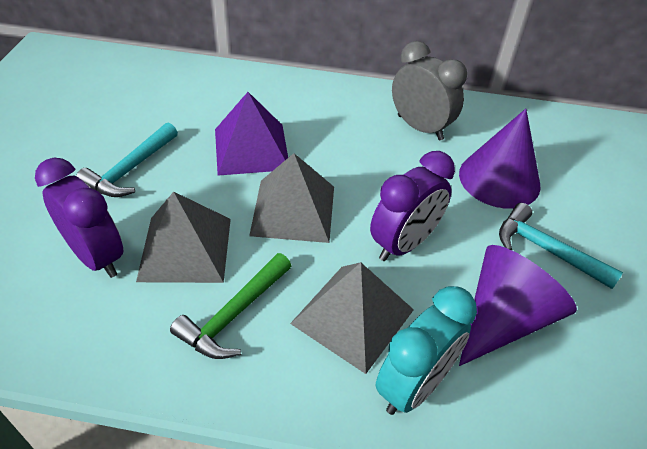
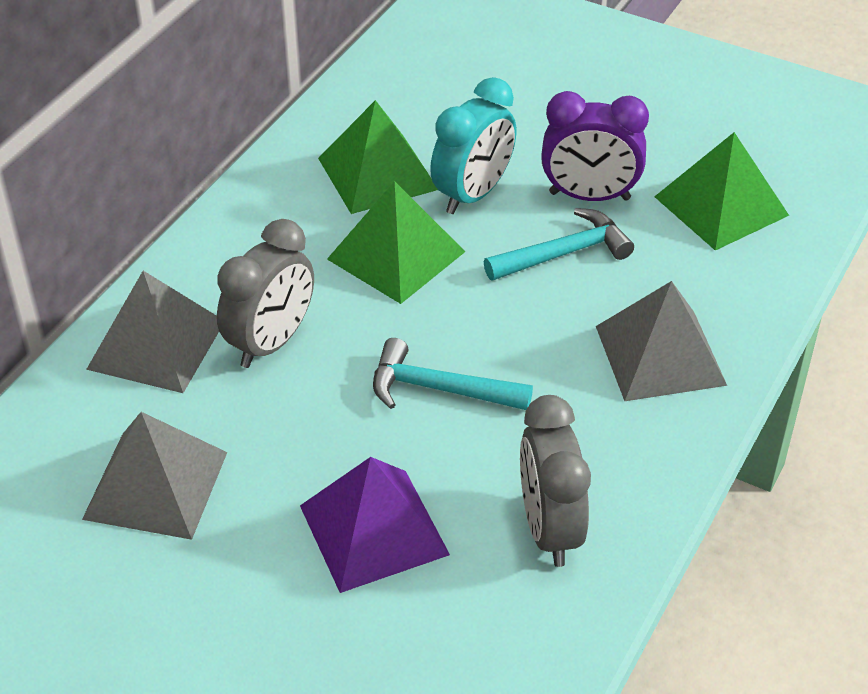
green hammer: 1 -> 0
green pyramid: 0 -> 3
grey clock: 1 -> 2
purple clock: 2 -> 1
purple cone: 2 -> 0

